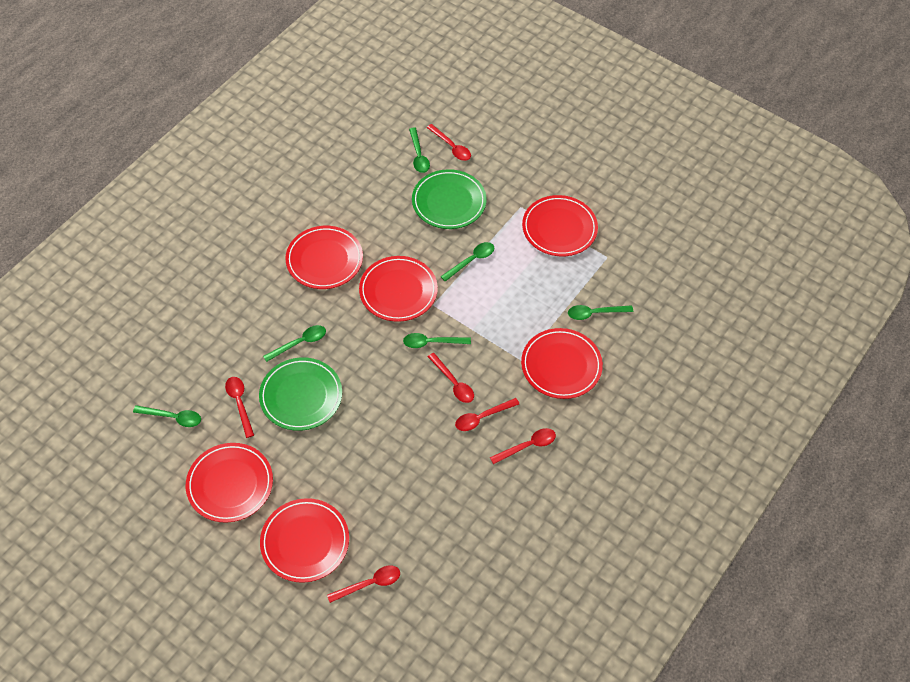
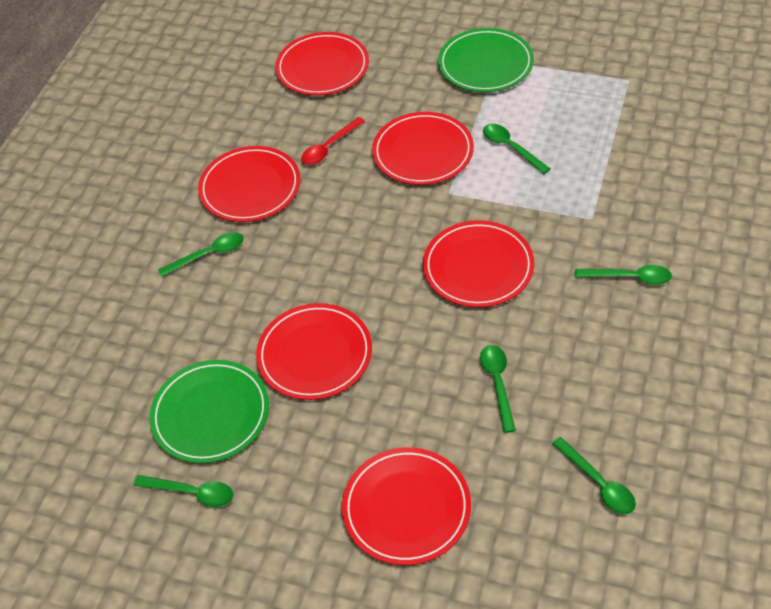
red spoon: 6 -> 1

